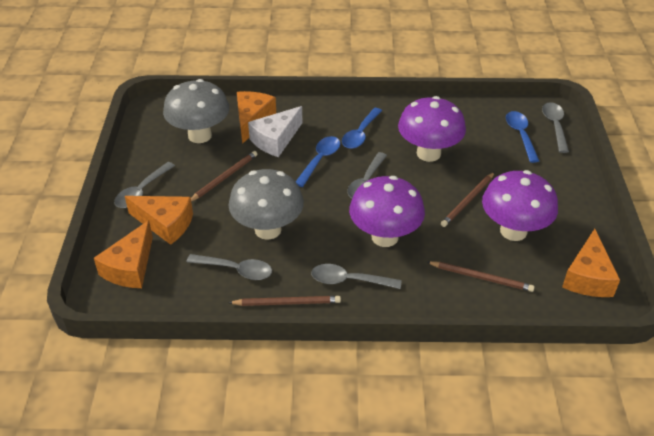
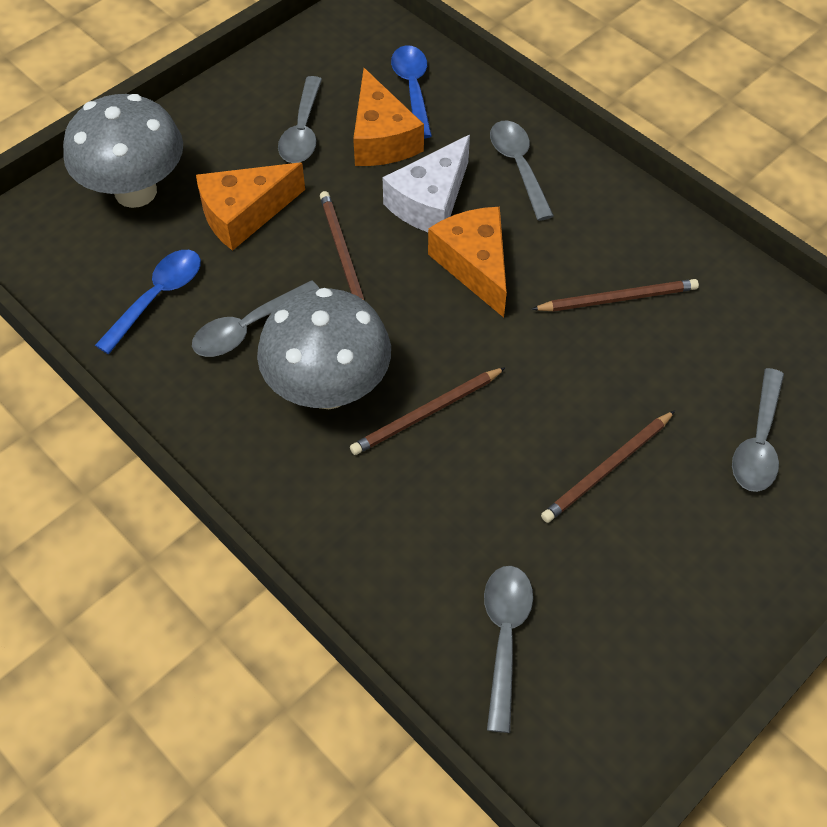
blue spoon: 3 -> 2
orange cheese: 4 -> 3
purple mushroom: 3 -> 0

